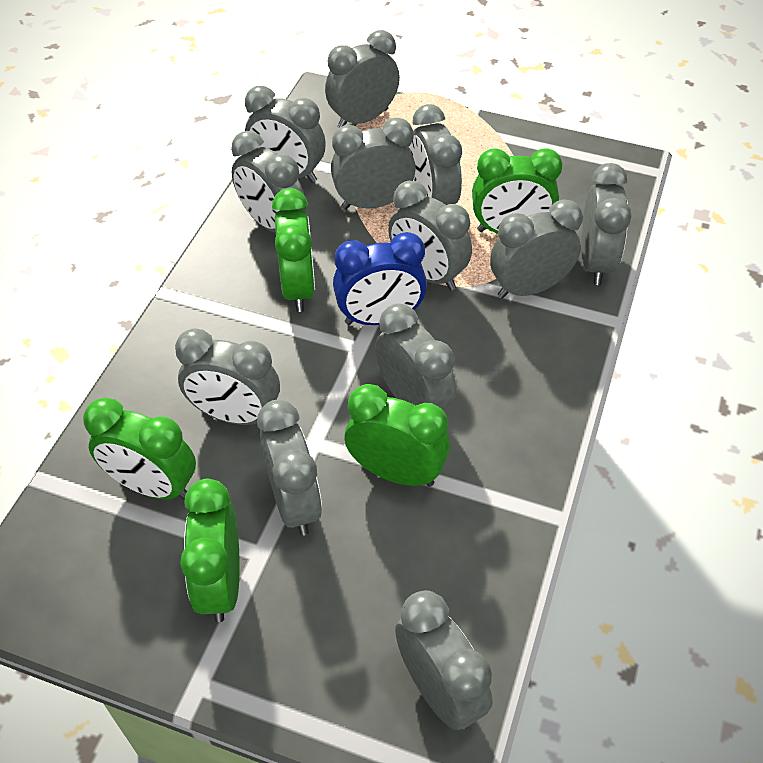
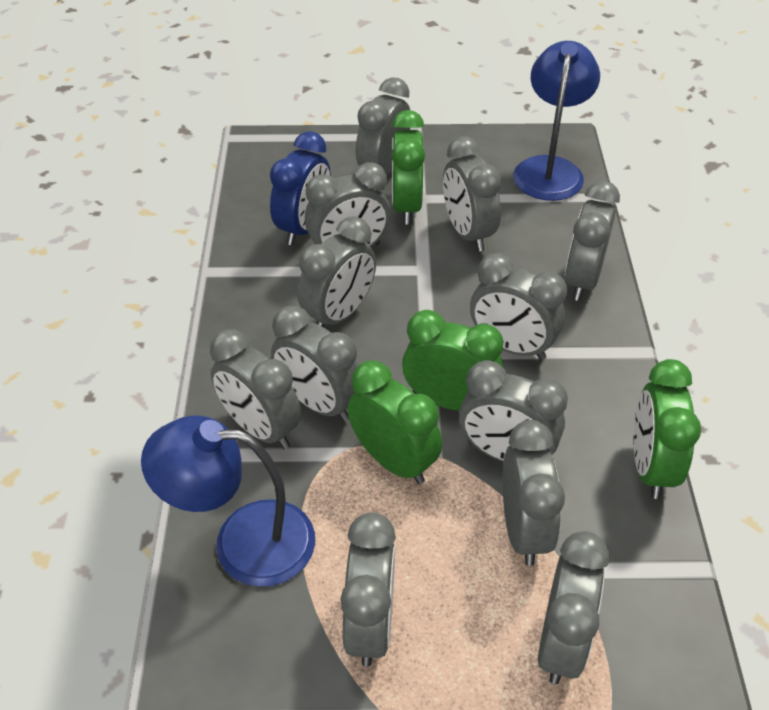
blue lamp: 0 -> 2
green clock: 5 -> 4

